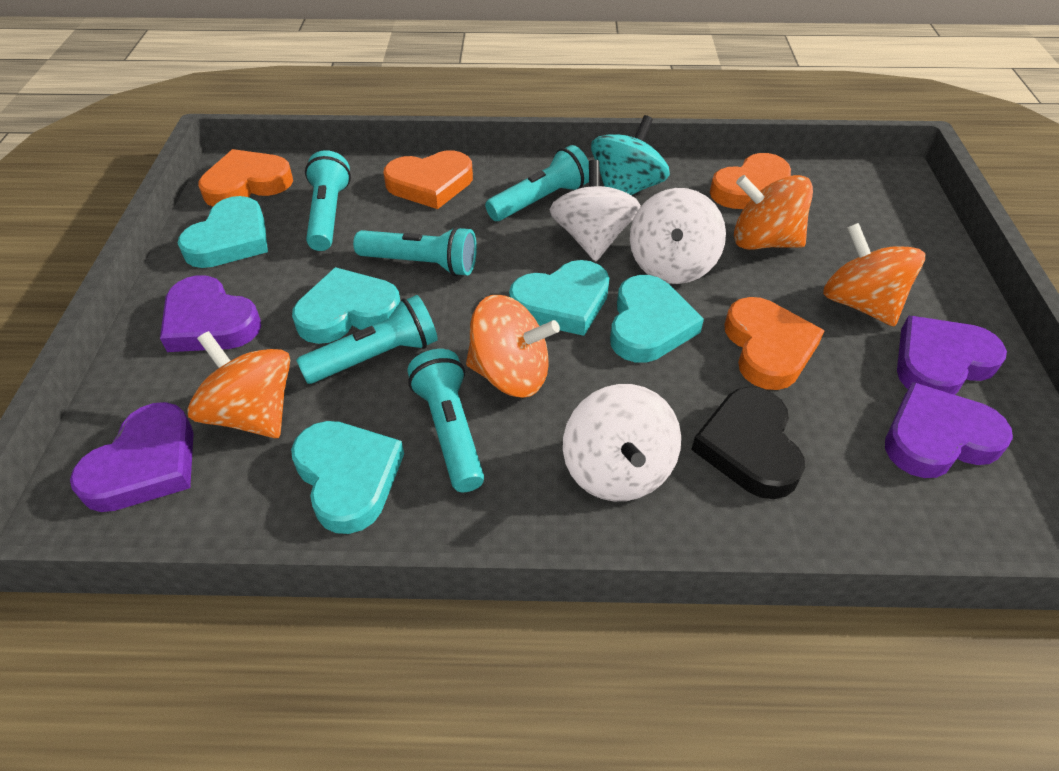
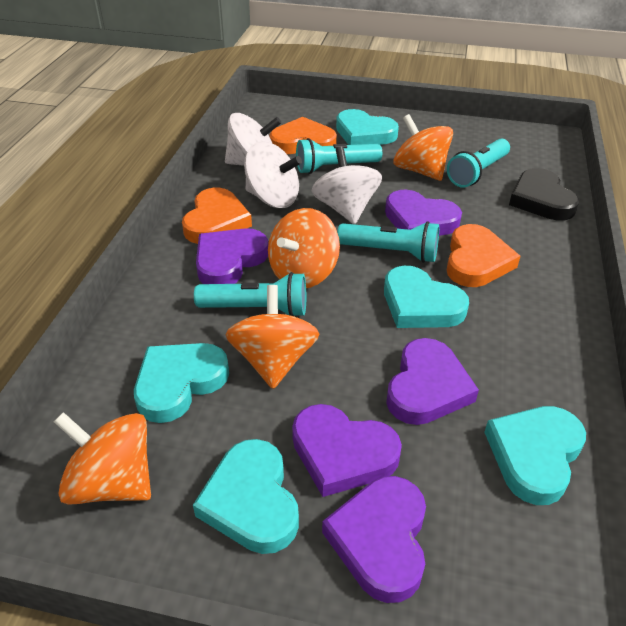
orange heart: 4 -> 3
purple heart: 4 -> 5
turquoise flashlight: 5 -> 4
turquoise spinning top: 1 -> 0

